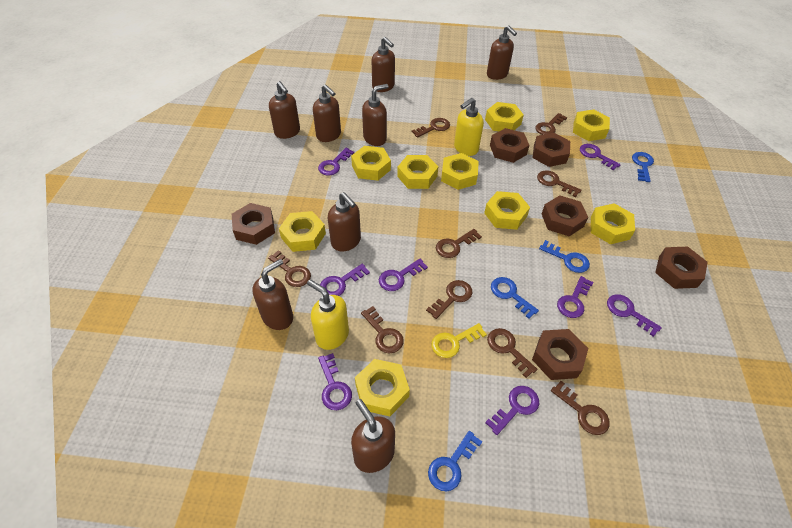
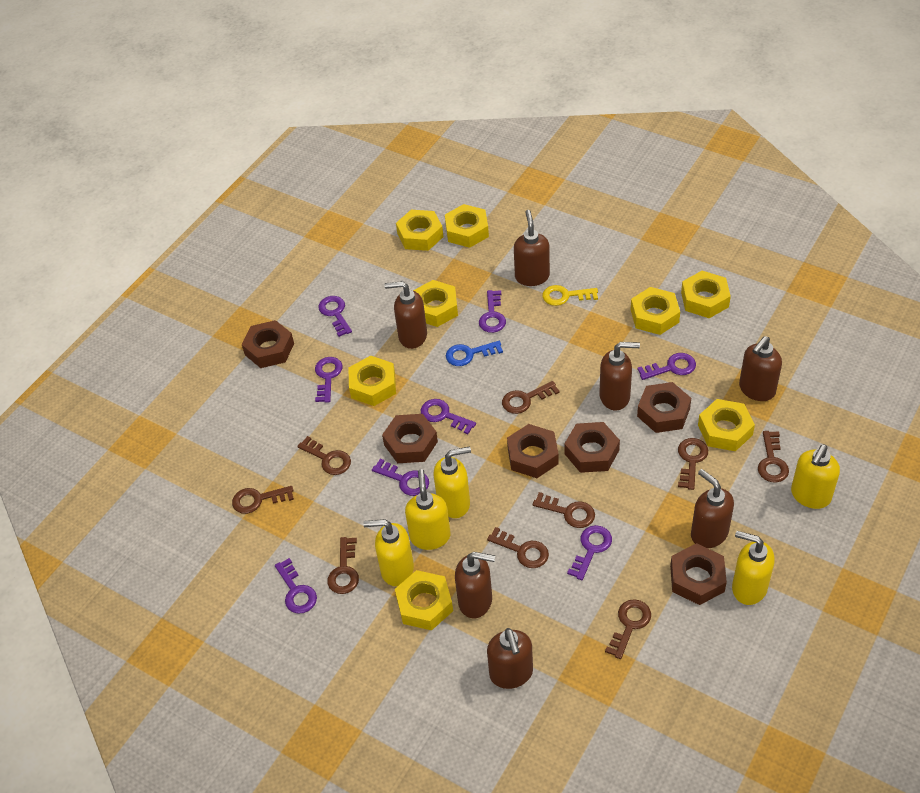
blue key: 4 -> 1
brown soap dispenser: 8 -> 7
yellow nut: 9 -> 8
yellow soap dispenser: 2 -> 5

